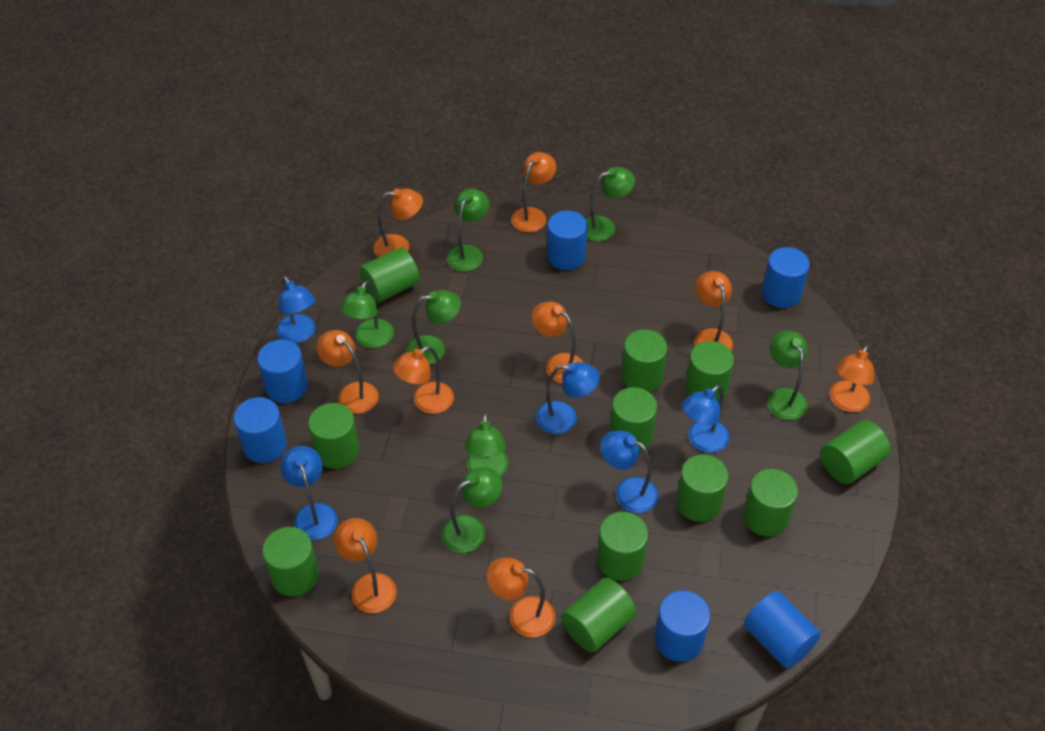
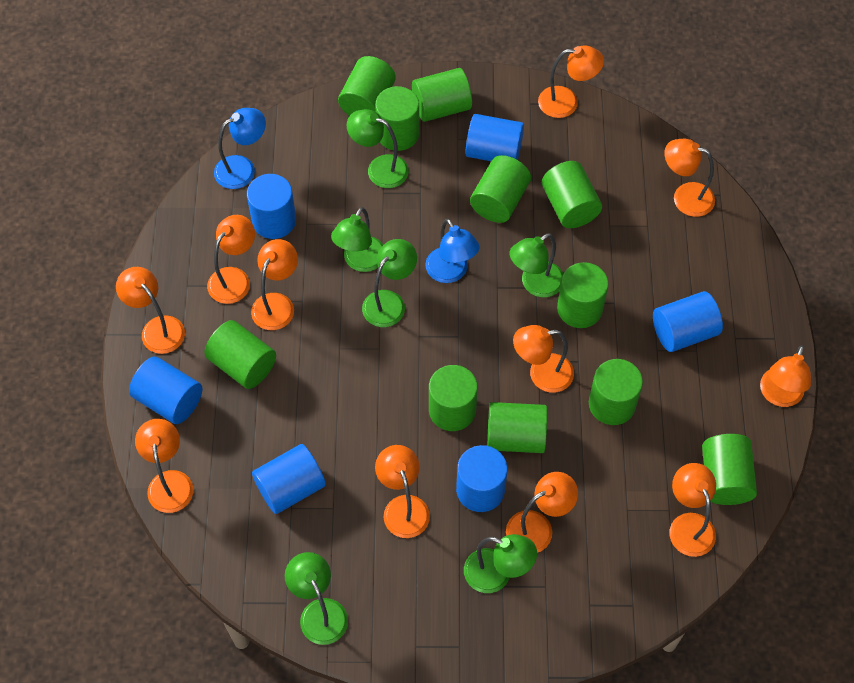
blue lamp: 5 -> 2
green lamp: 7 -> 6
orange lamp: 9 -> 11

